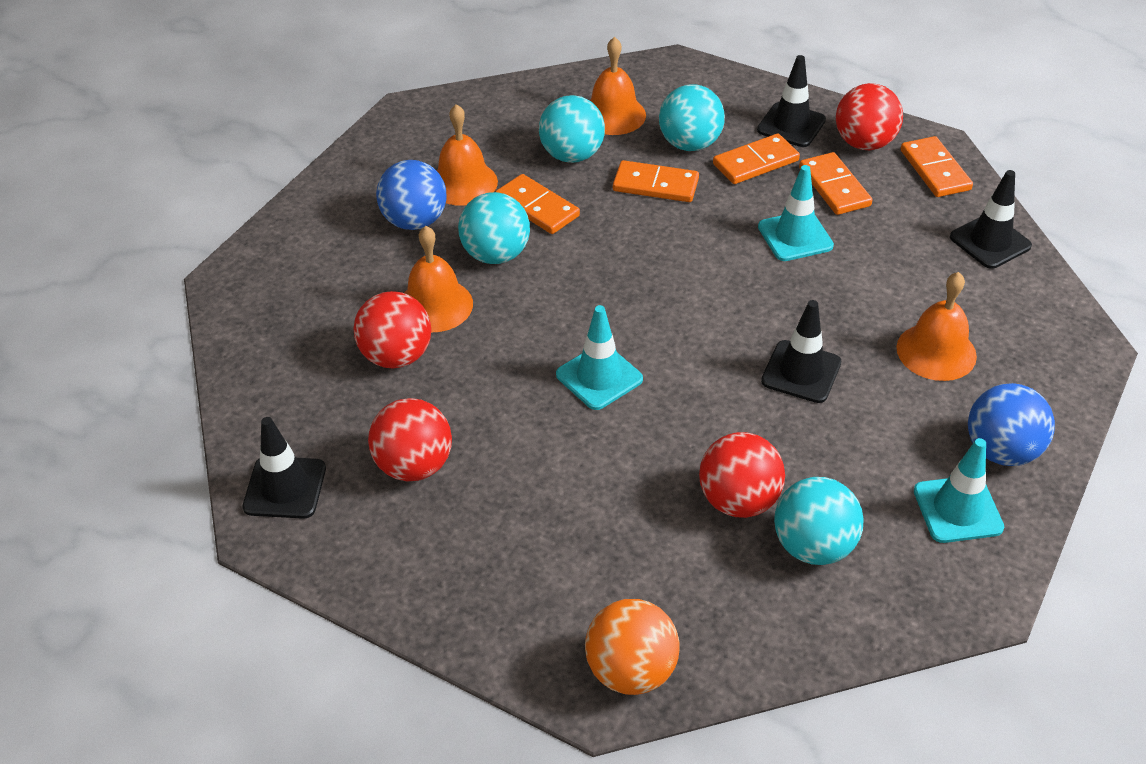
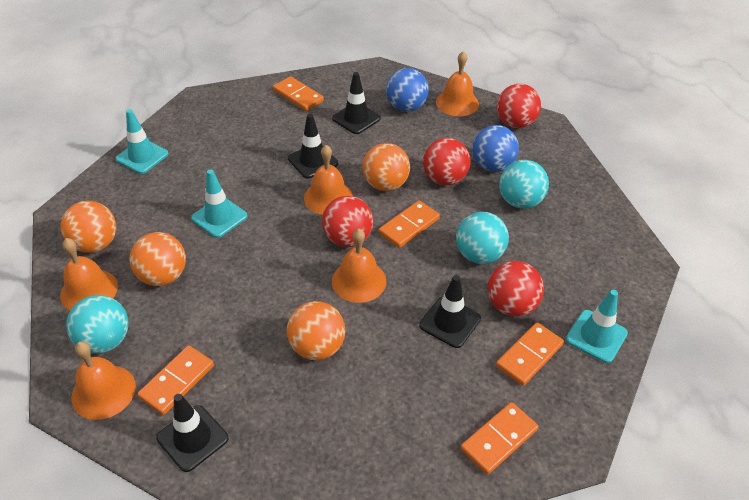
orange ball: 1 -> 4
orange bell: 4 -> 5
turquoise ball: 4 -> 3

